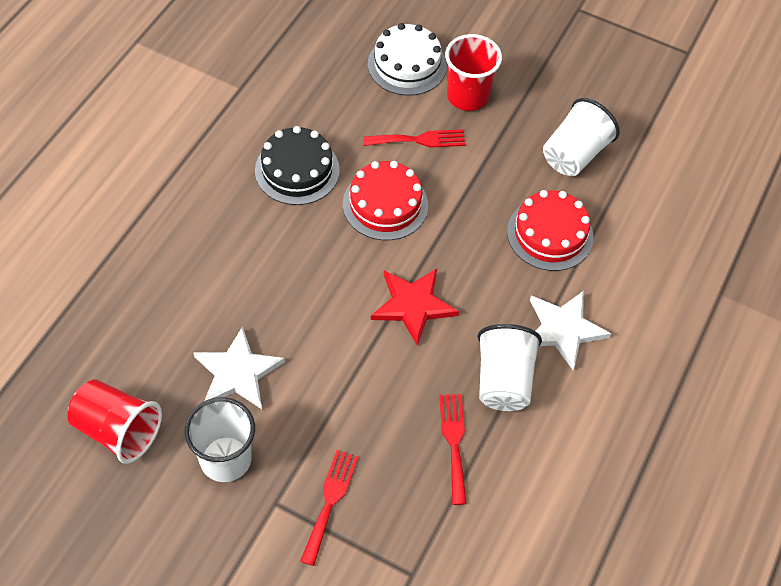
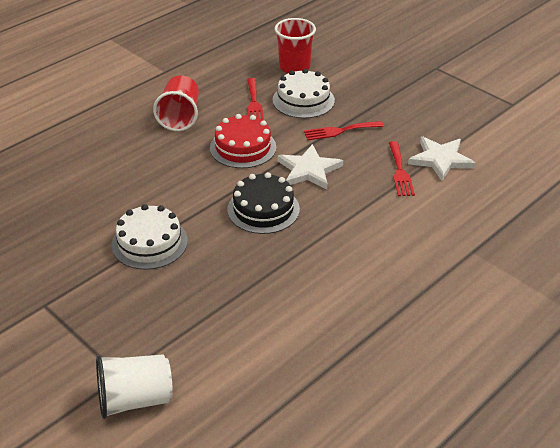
red cake: 2 -> 1
red star: 1 -> 0
white cake: 1 -> 2
white cup: 3 -> 1

